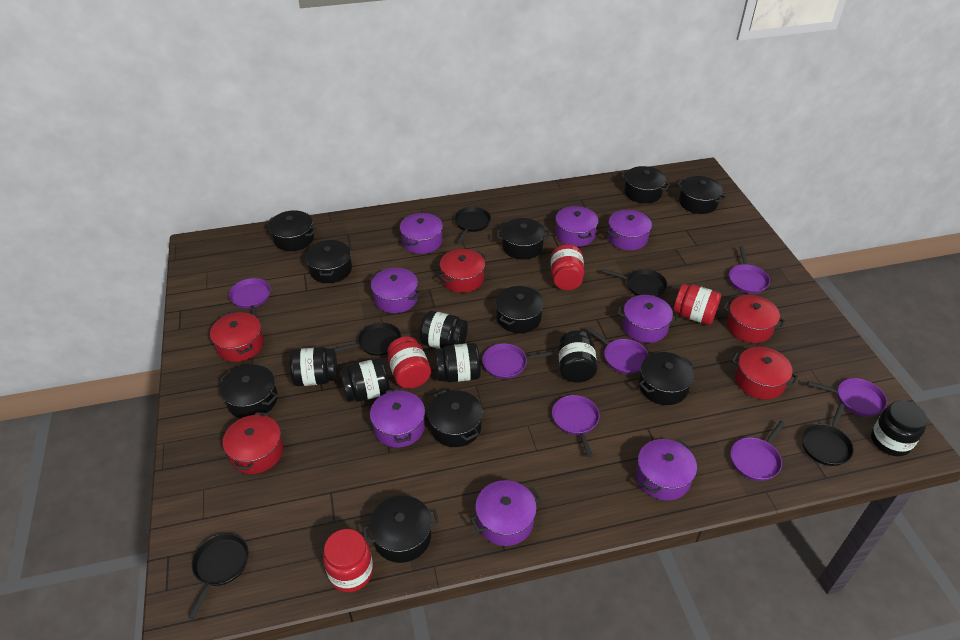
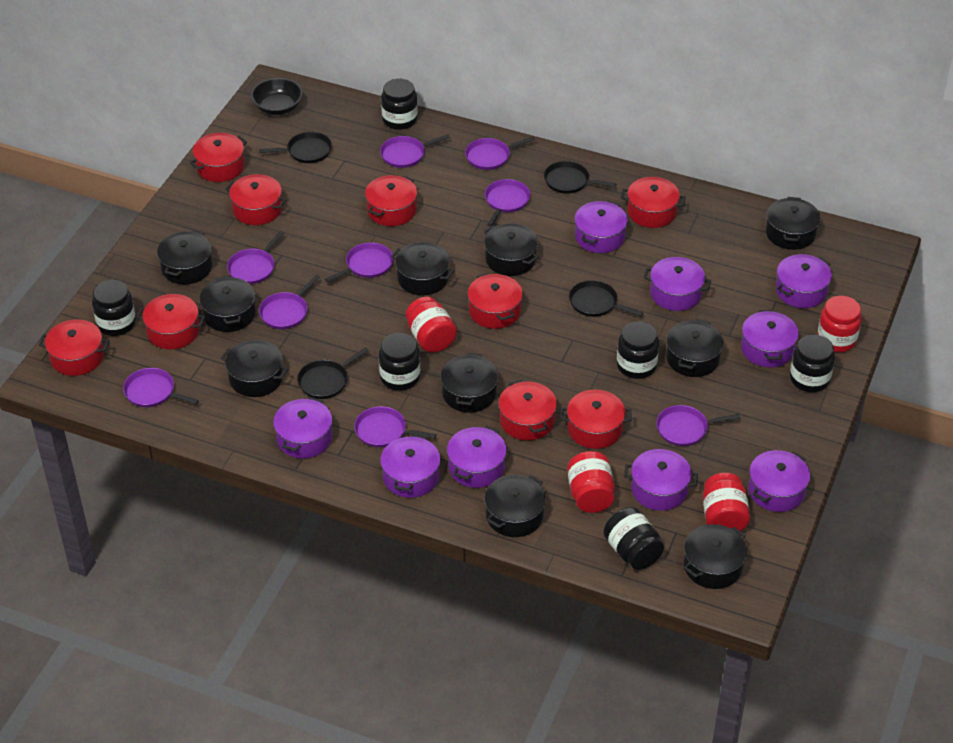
black bowl: 0 -> 1
black pan: 5 -> 4
purple pan: 7 -> 9
purple pot: 8 -> 9
red pot: 5 -> 9

